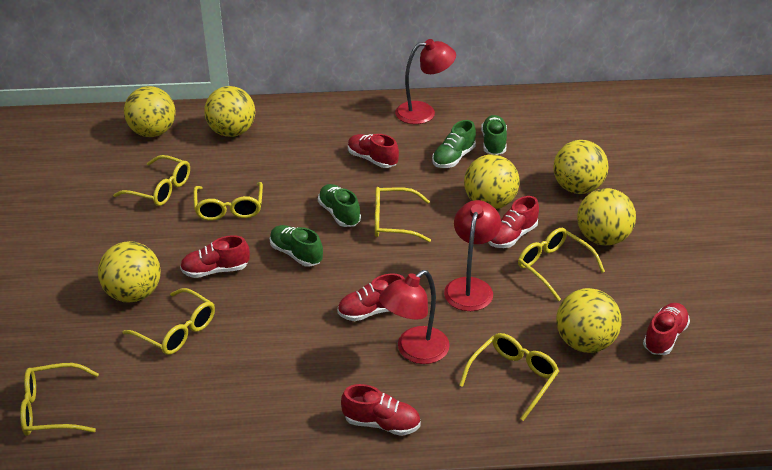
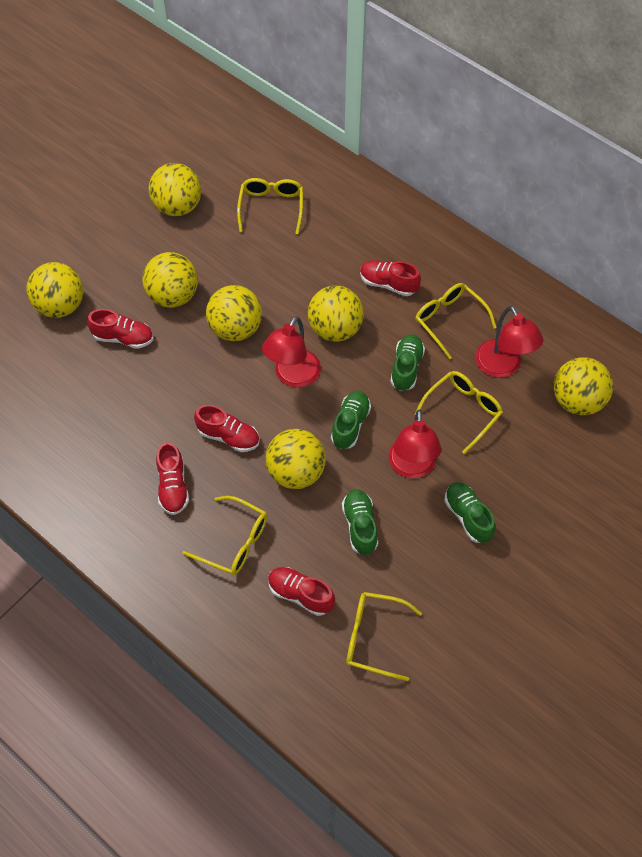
red shoe: 6 -> 5
yellow glasses: 7 -> 5

